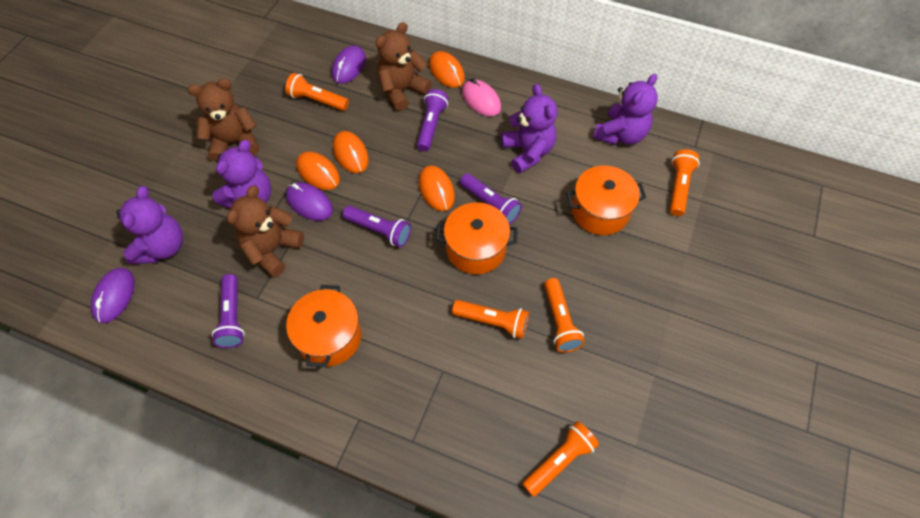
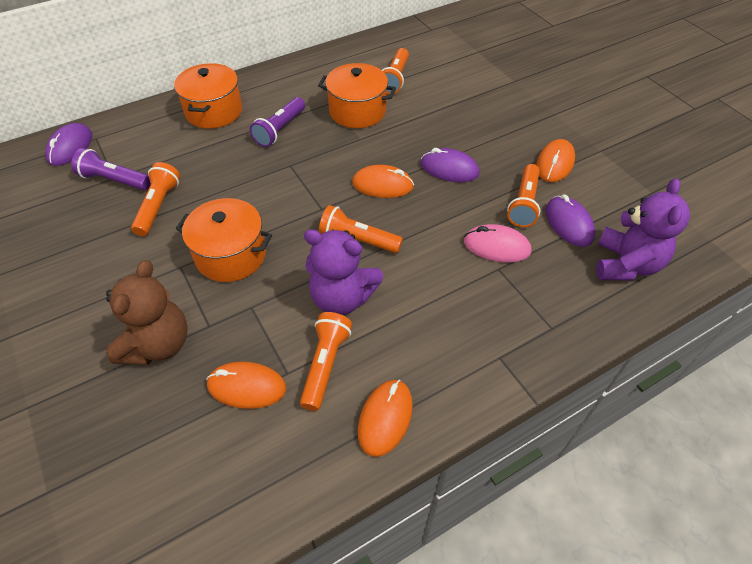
brown teddy bear: 3 -> 1
purple flashlight: 4 -> 2
purple teddy bear: 4 -> 2

